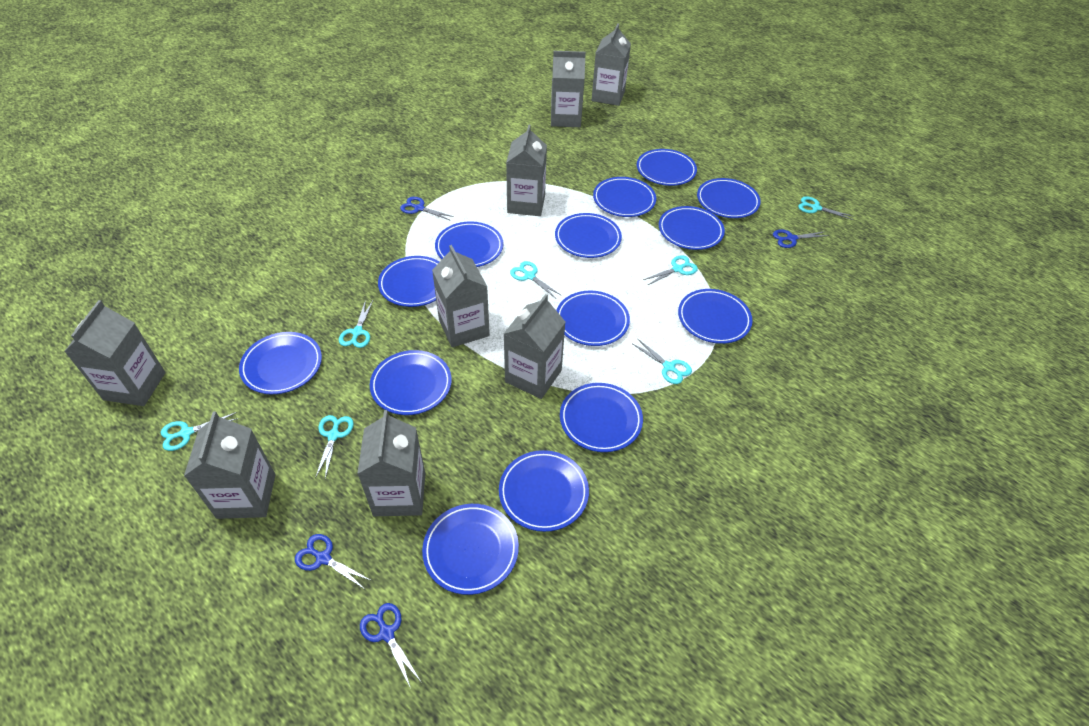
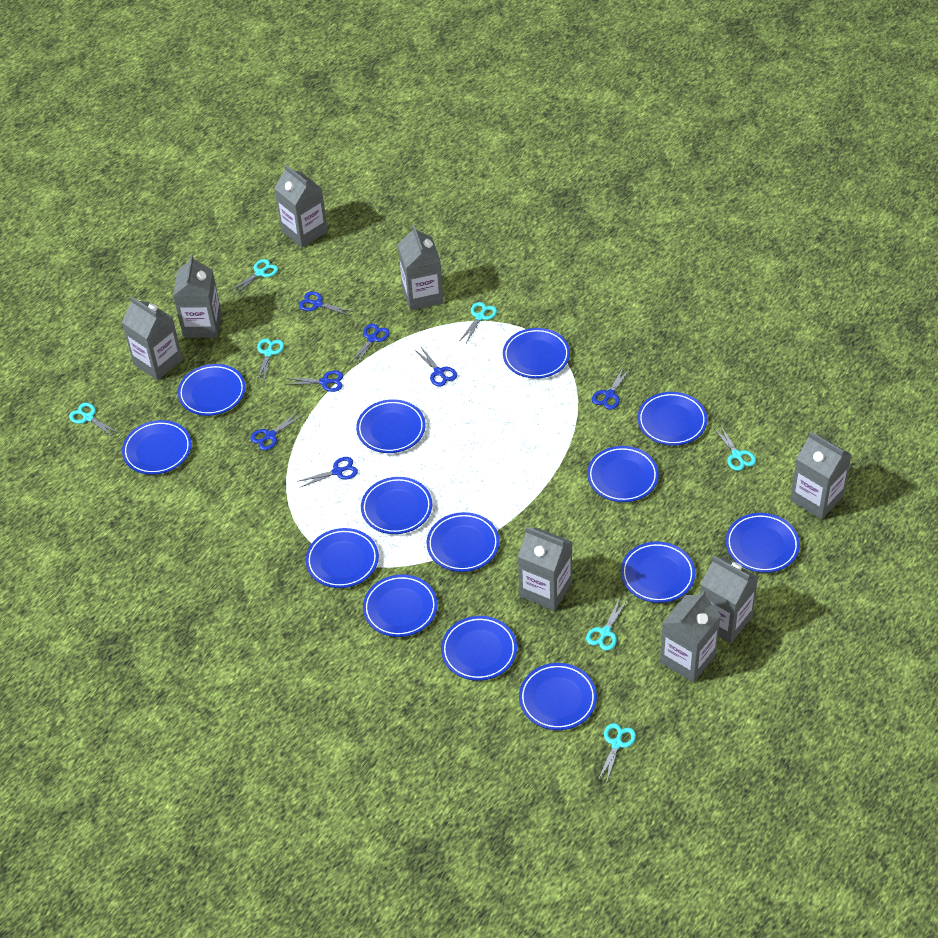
blue scissors: 4 -> 7

